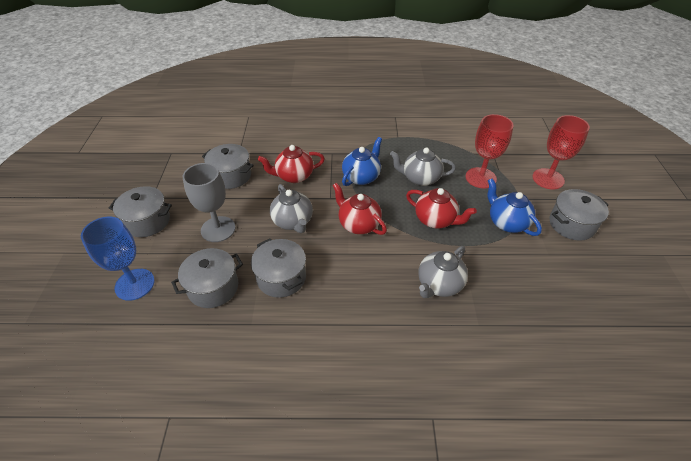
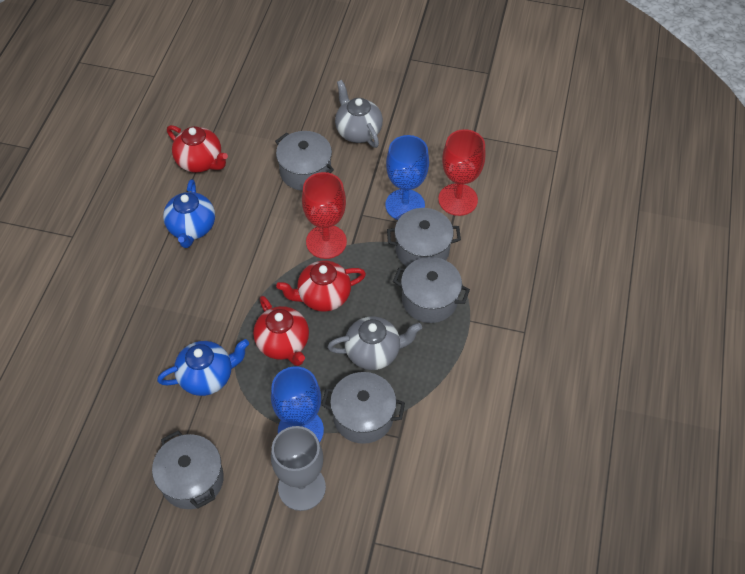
blue goblet: 1 -> 2
grey teapot: 3 -> 2

